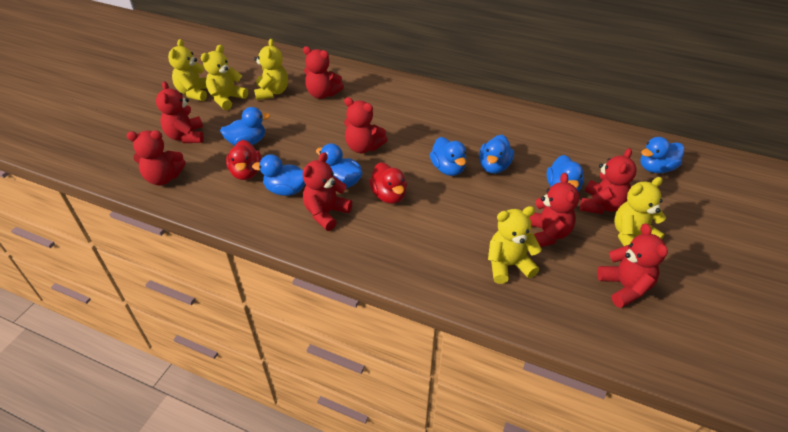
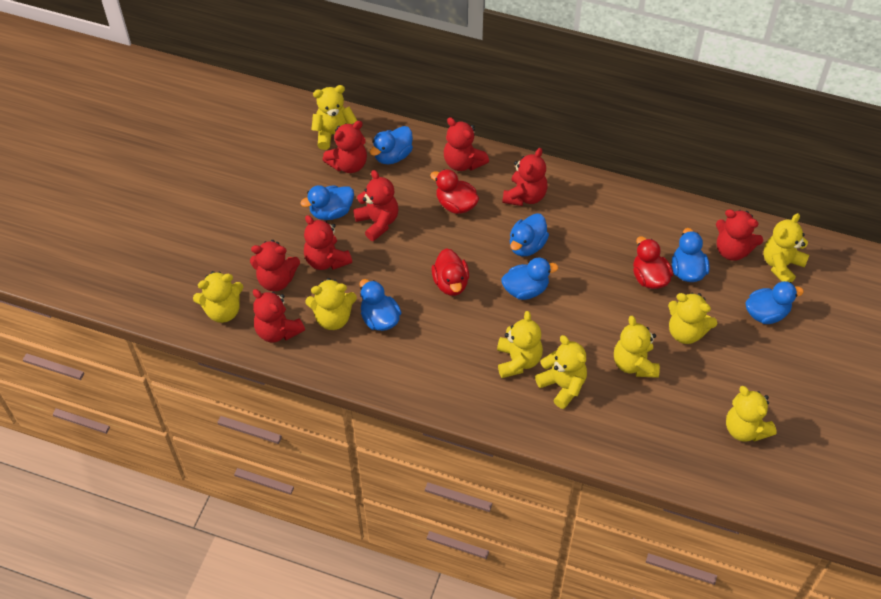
red duck: 2 -> 3
yellow teddy bear: 5 -> 9

